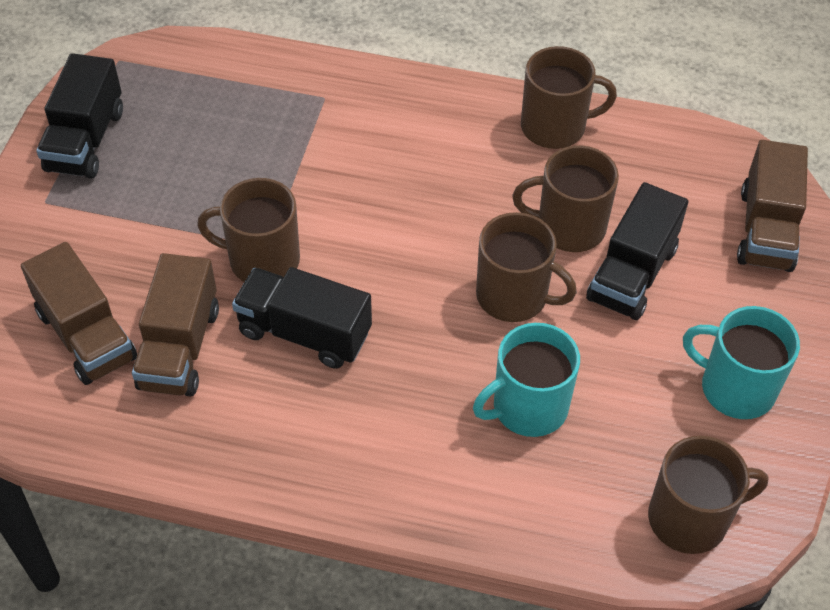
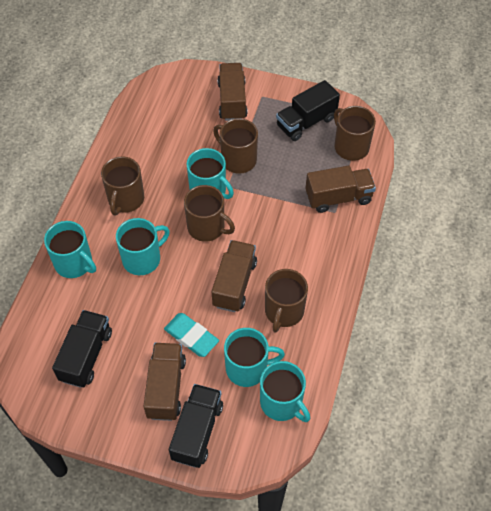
brown truck: 3 -> 4
turquoise eraser: 0 -> 1
turquoise mug: 2 -> 5

